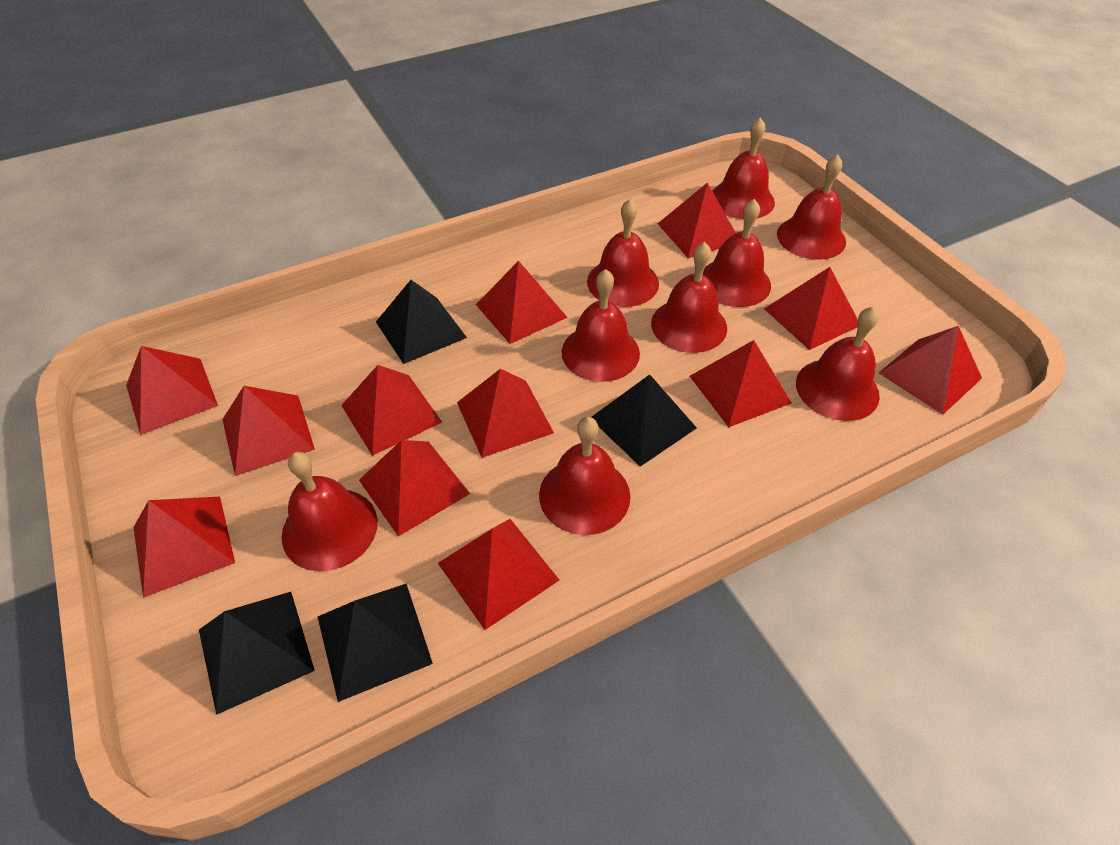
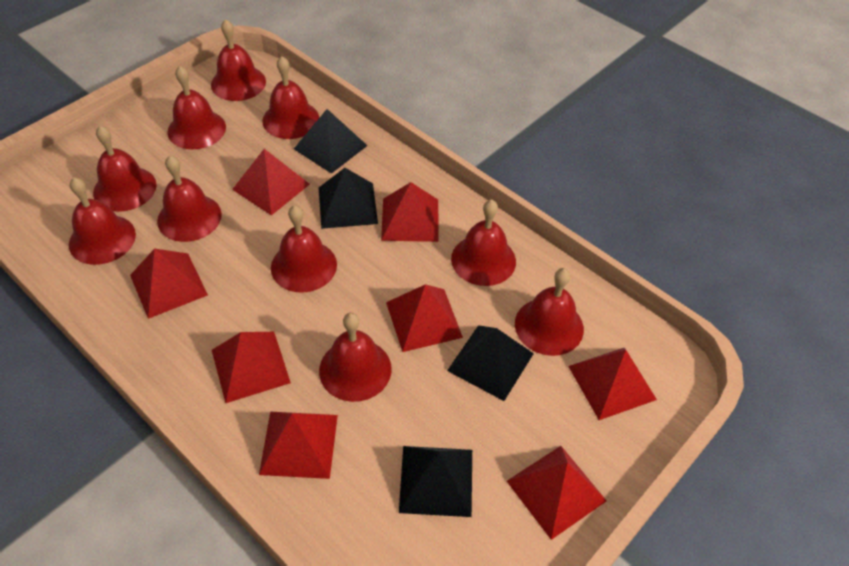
red bell: 9 -> 10
red pyramid: 12 -> 8

